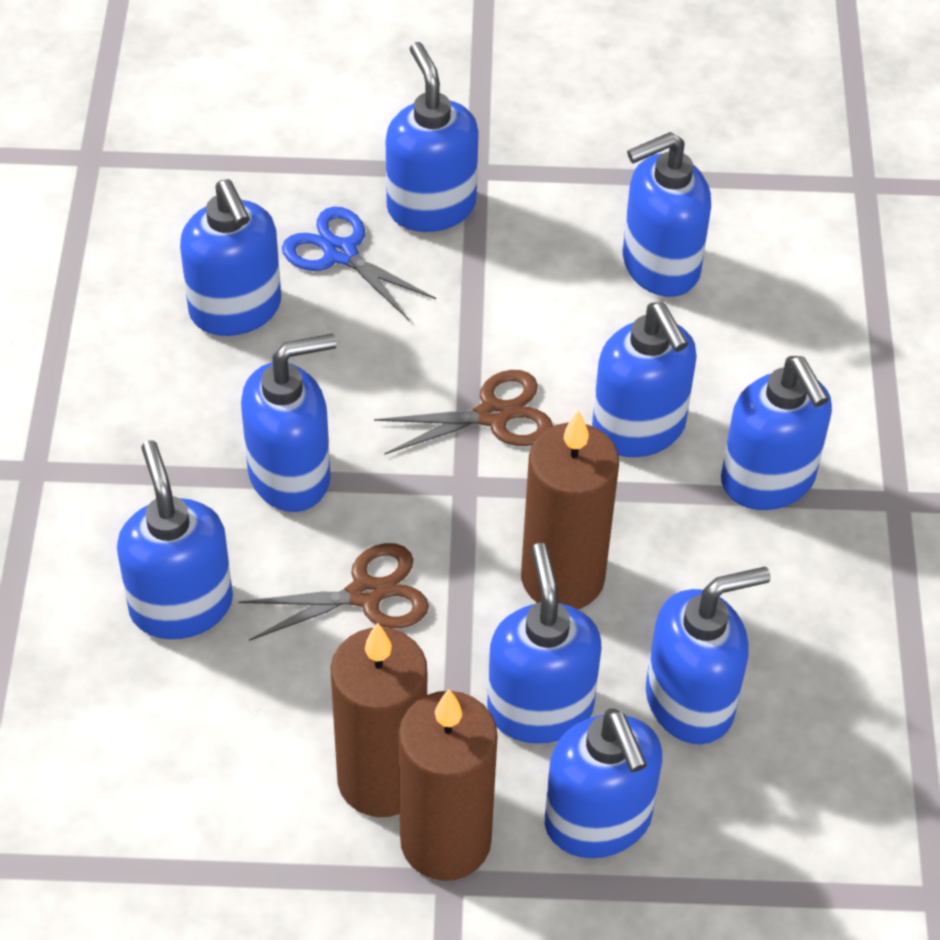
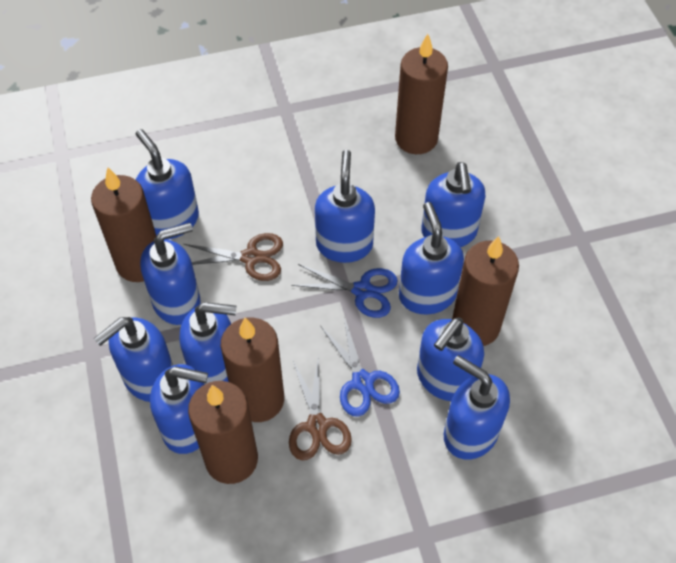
blue scissors: 1 -> 2
brown candle: 3 -> 5

